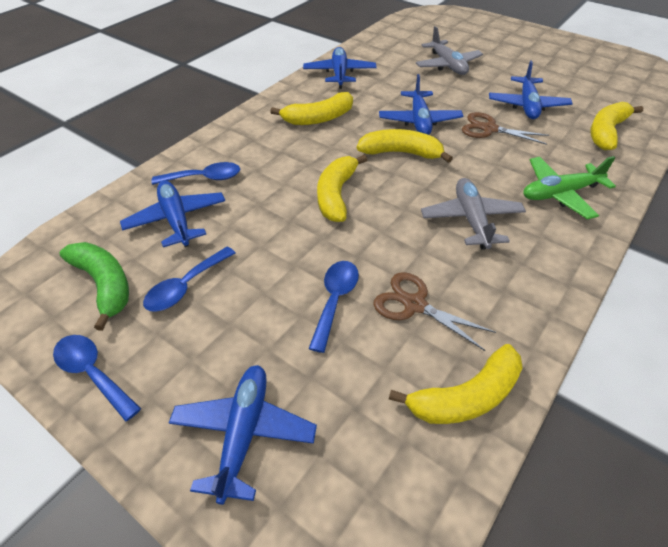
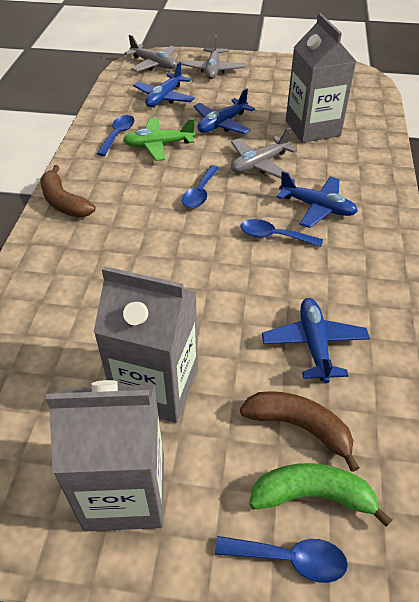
blue plane: 5 -> 4
brown banana: 0 -> 2
brown scissors: 2 -> 0
grey carton: 0 -> 3
grey plane: 2 -> 3
yellow banana: 5 -> 0

